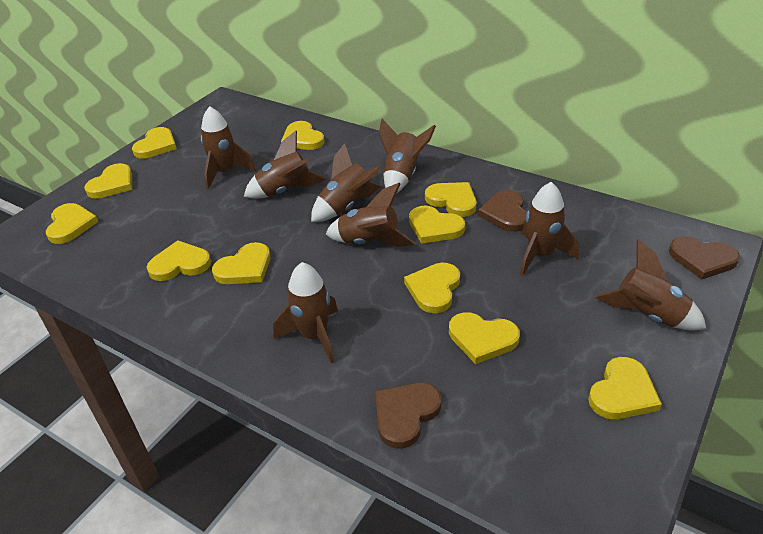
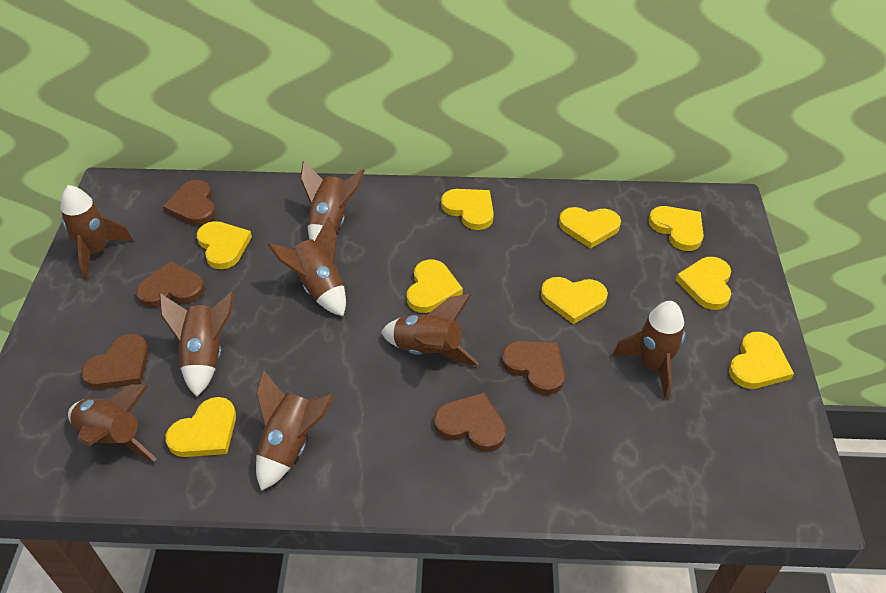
brown heart: 3 -> 5
yellow heart: 11 -> 9

